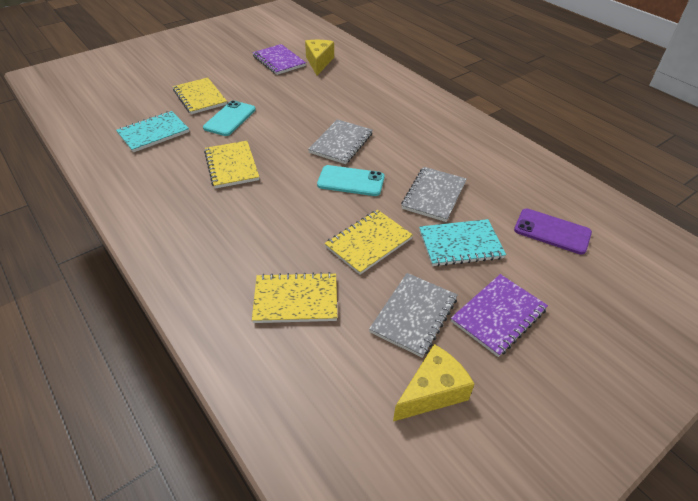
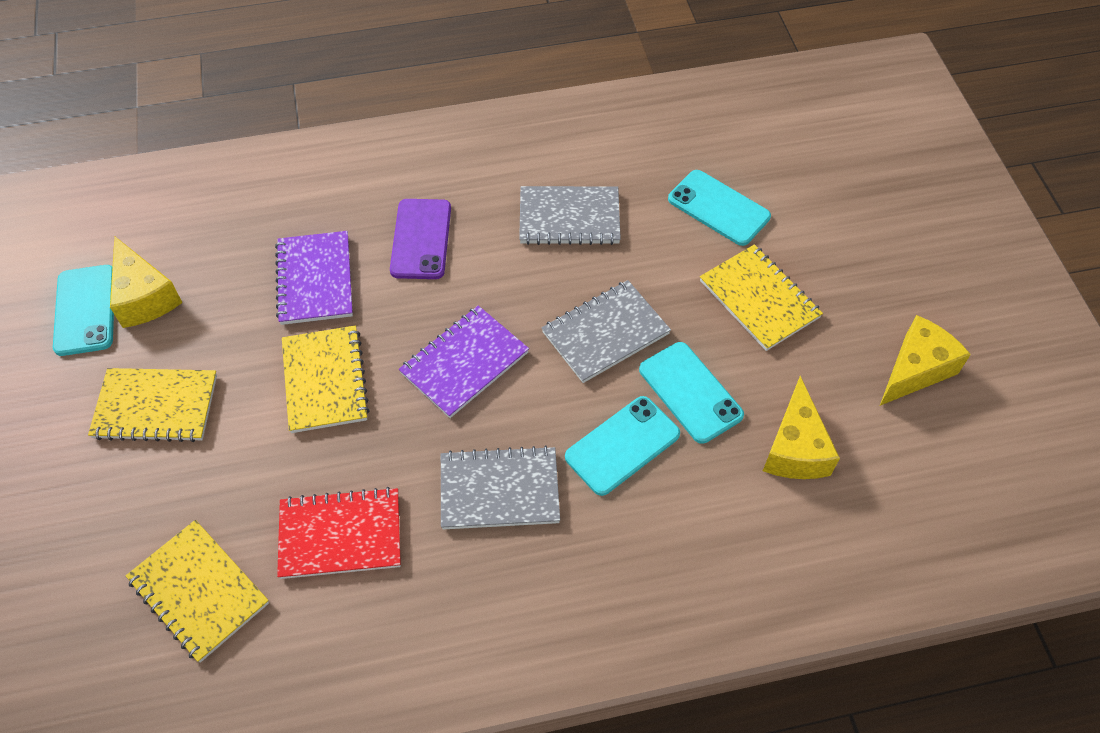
red notebook: 0 -> 1
turquoise notebook: 2 -> 0
turquoise phone: 2 -> 4
yellow cheese: 2 -> 3

